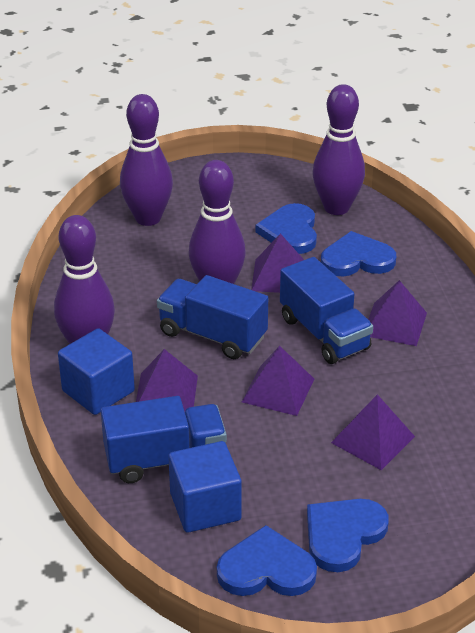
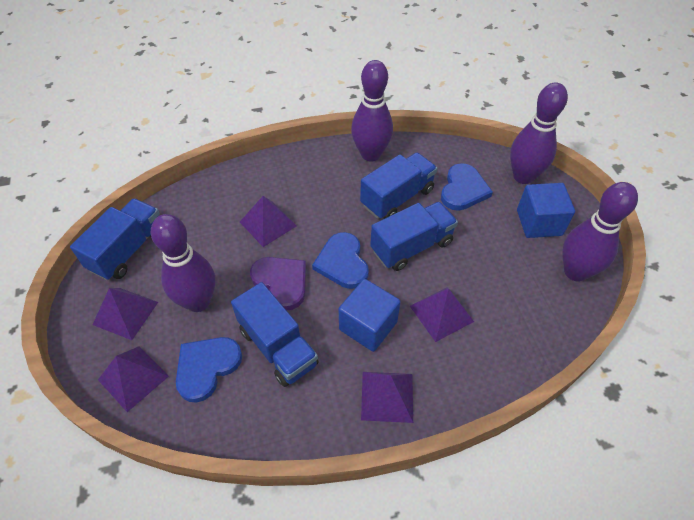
blue heart: 4 -> 3
blue truck: 3 -> 4
purple heart: 0 -> 1

